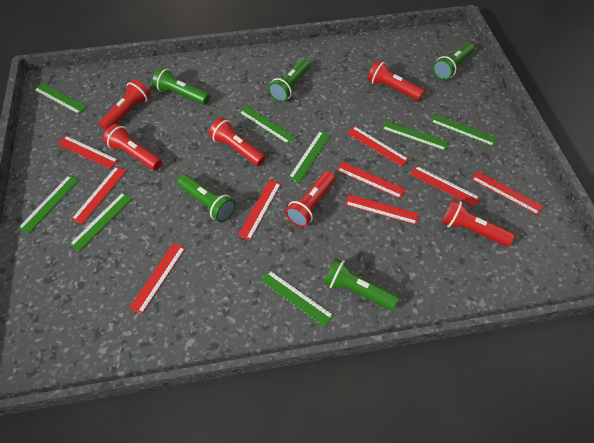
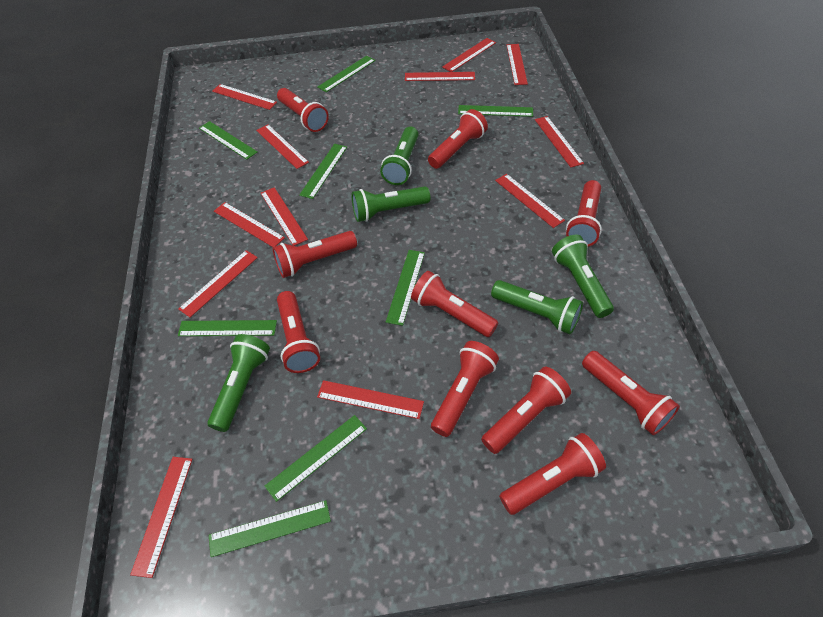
red flashlight: 6 -> 10
red ruler: 9 -> 12

